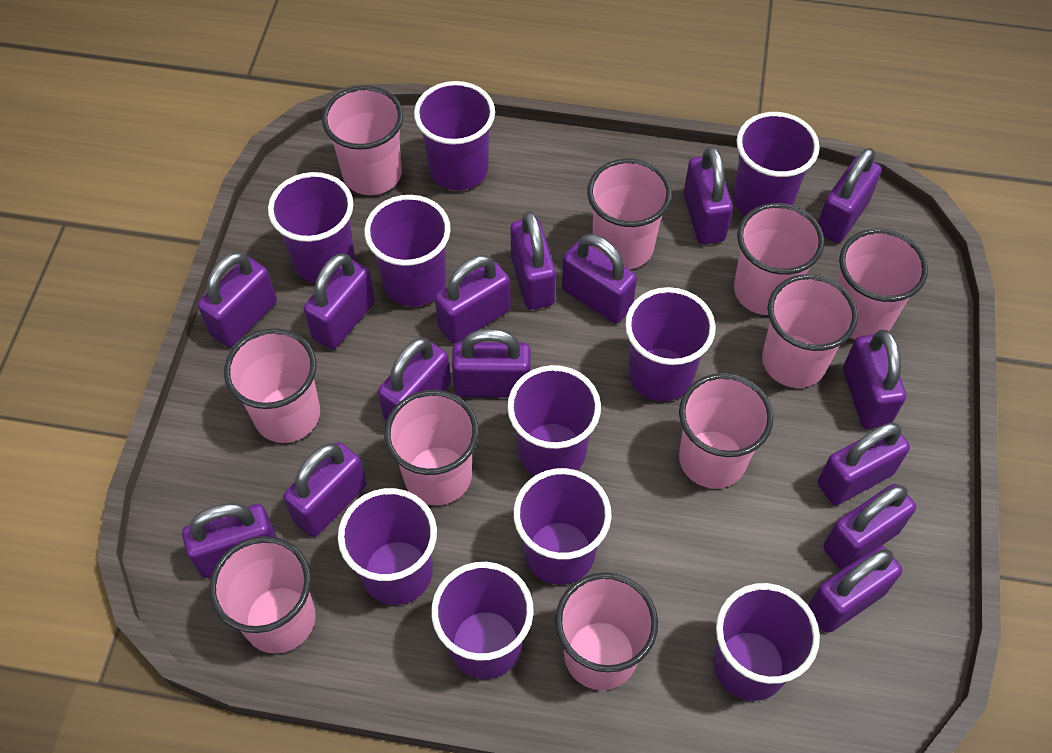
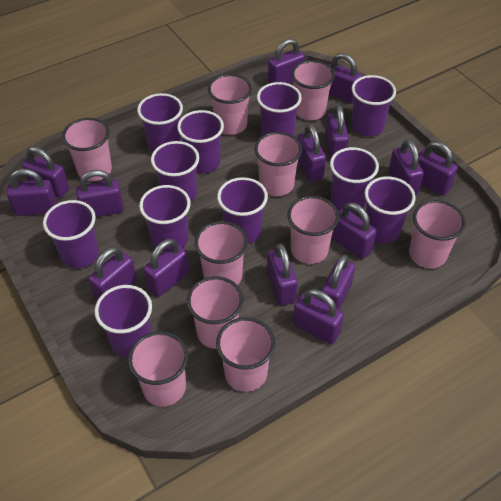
purple cup: 10 -> 11

